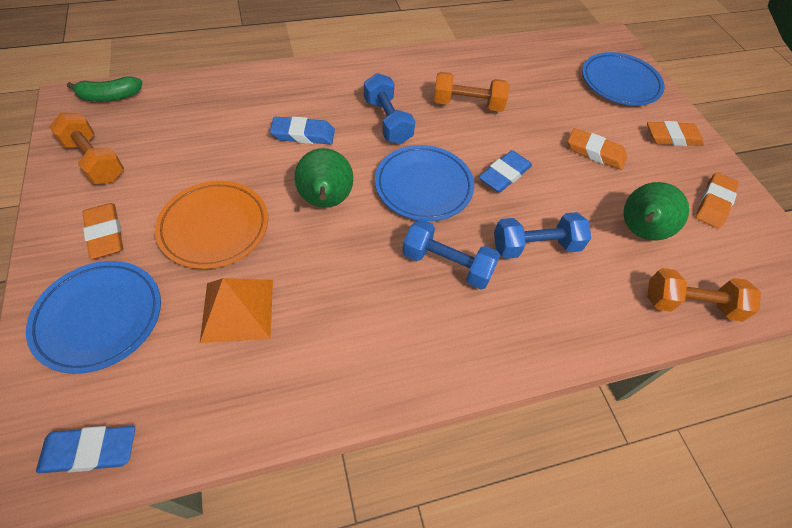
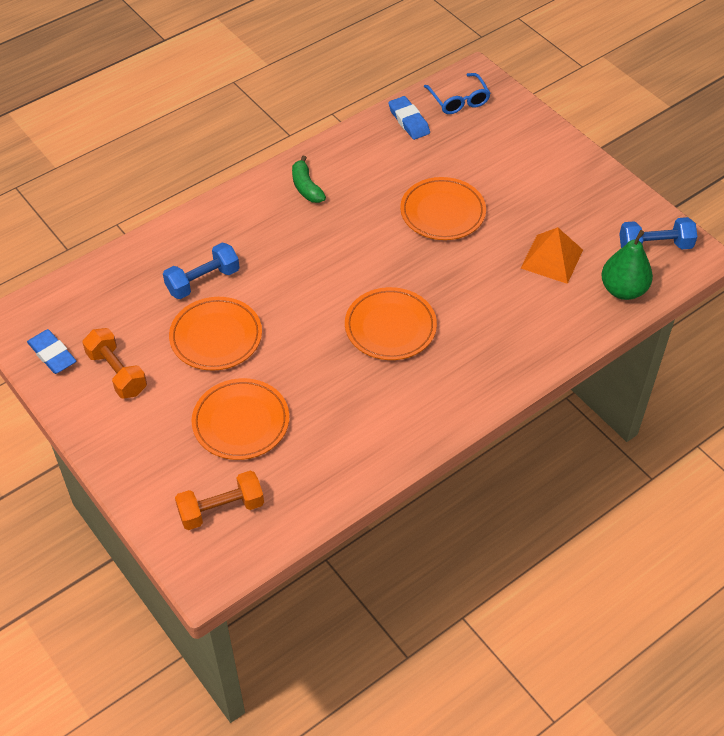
blue dumbbell: 3 -> 2
blue eraser: 3 -> 2
blue glasses: 0 -> 1
blue plate: 3 -> 0
green pear: 2 -> 1
orange dumbbell: 3 -> 2
orange eraser: 4 -> 0
orange plate: 1 -> 4

